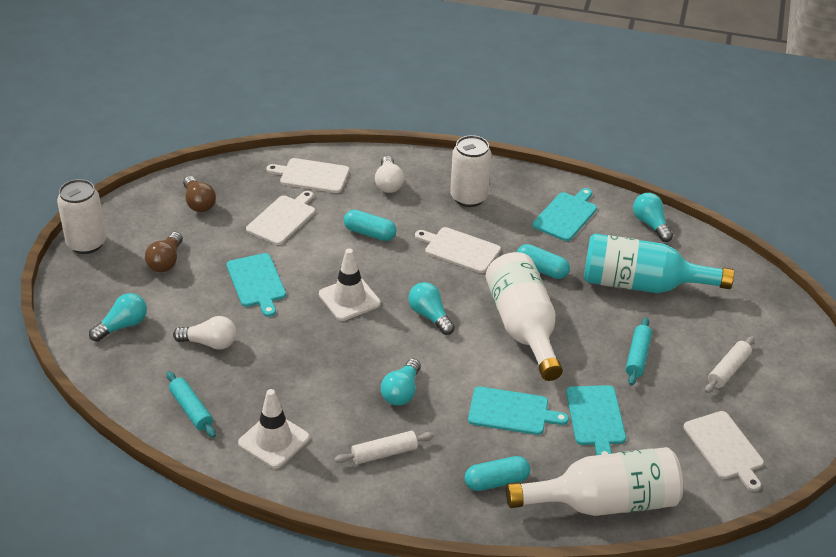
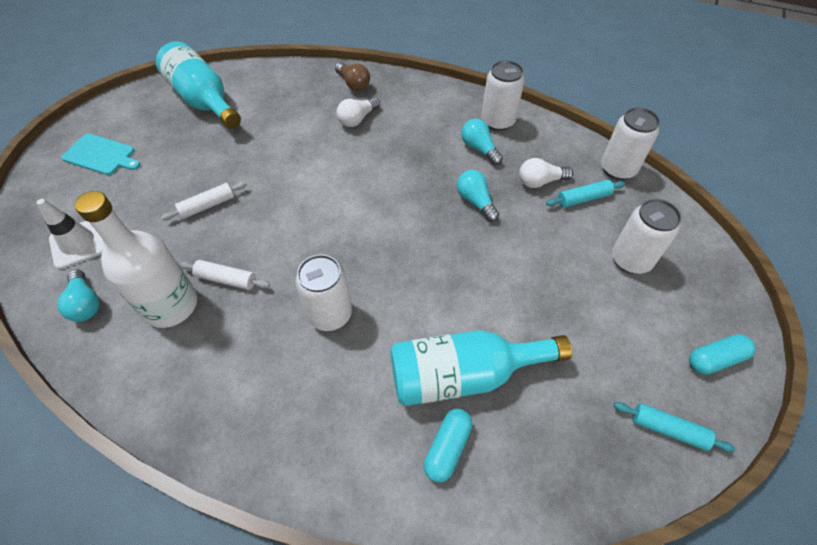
brown light bulb: 2 -> 1
turquoise bottle: 1 -> 2
turquoise capsule: 3 -> 2
turquoise cutting board: 4 -> 1
turquoise light bulb: 4 -> 3
white bottle: 2 -> 1
white can: 2 -> 4
white cutting board: 4 -> 0
white traffic cone: 2 -> 1

